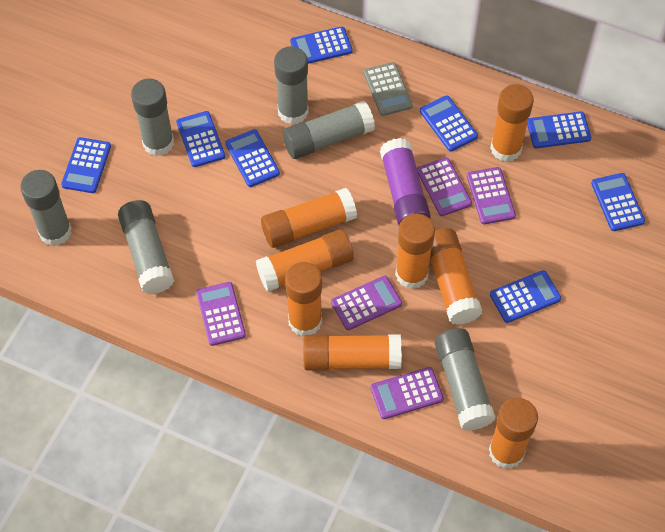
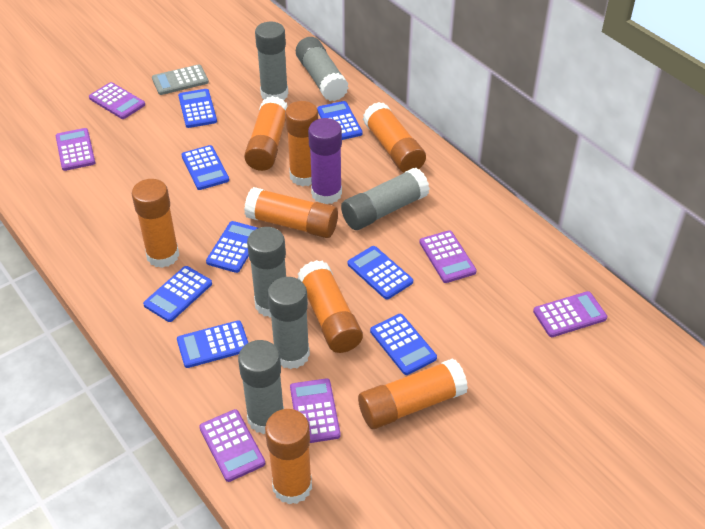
purple calculator: 5 -> 6

